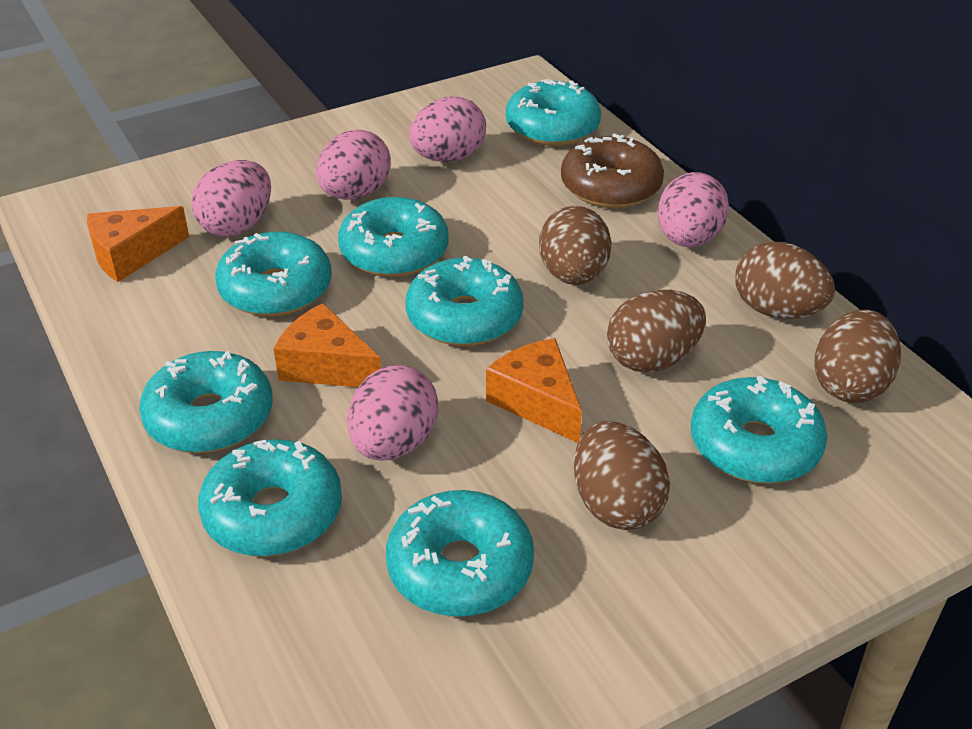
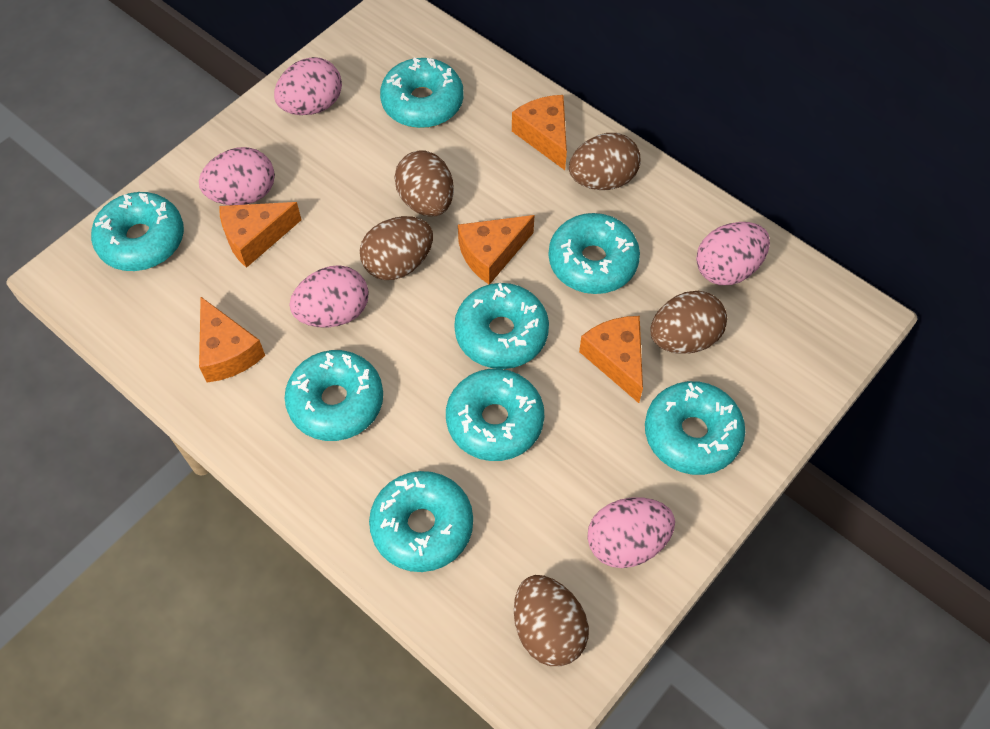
brown donut: 1 -> 0
orange cheese: 3 -> 5

